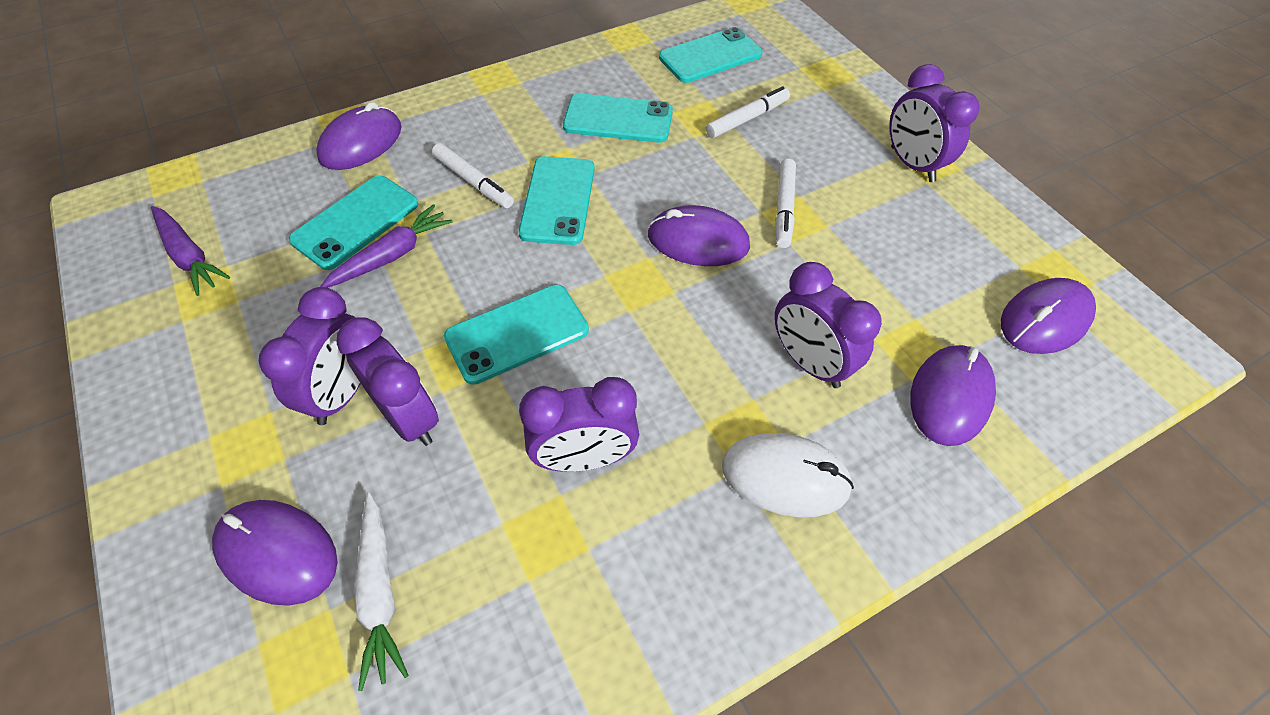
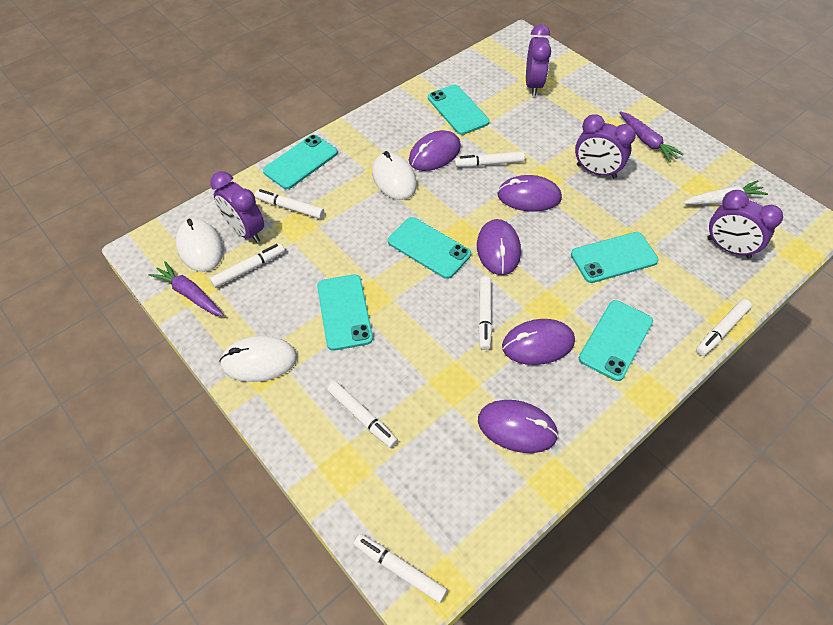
purple clock: 5 -> 4
turquoise phone: 5 -> 6
white marker: 3 -> 7
white mouse: 1 -> 3

